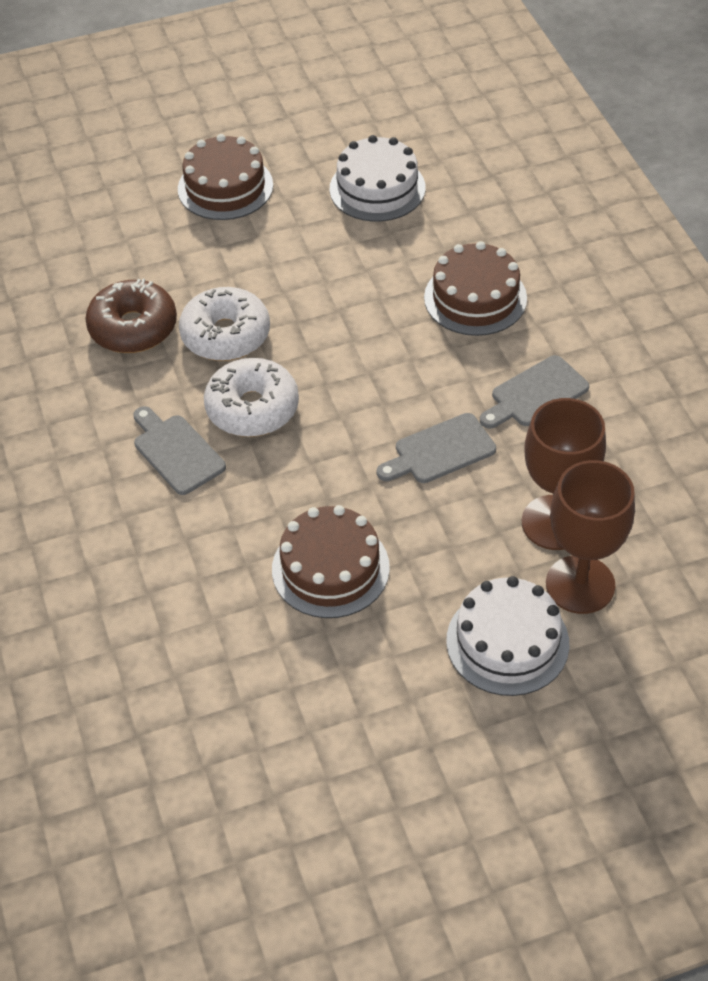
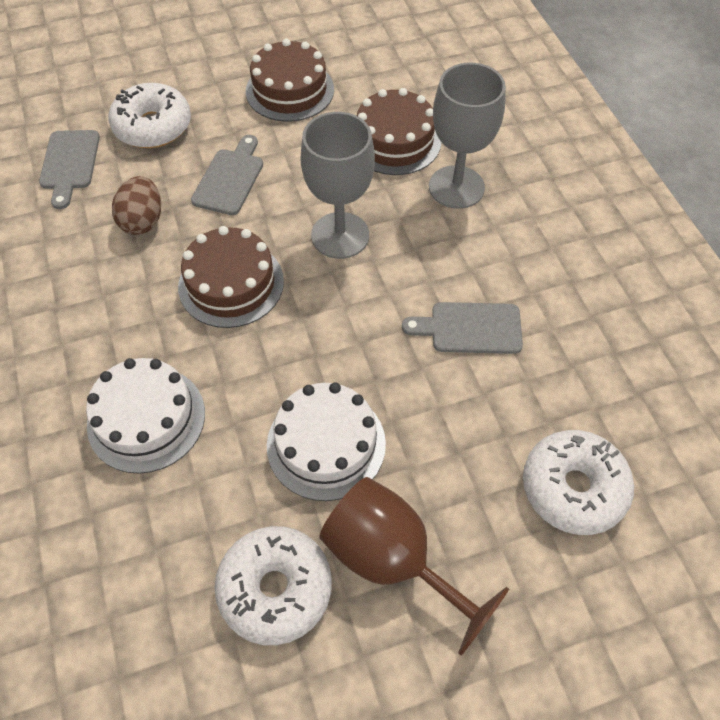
brown donut: 1 -> 0
brown egg: 0 -> 1
brown goblet: 2 -> 1
grey goblet: 0 -> 2
white donut: 2 -> 3

